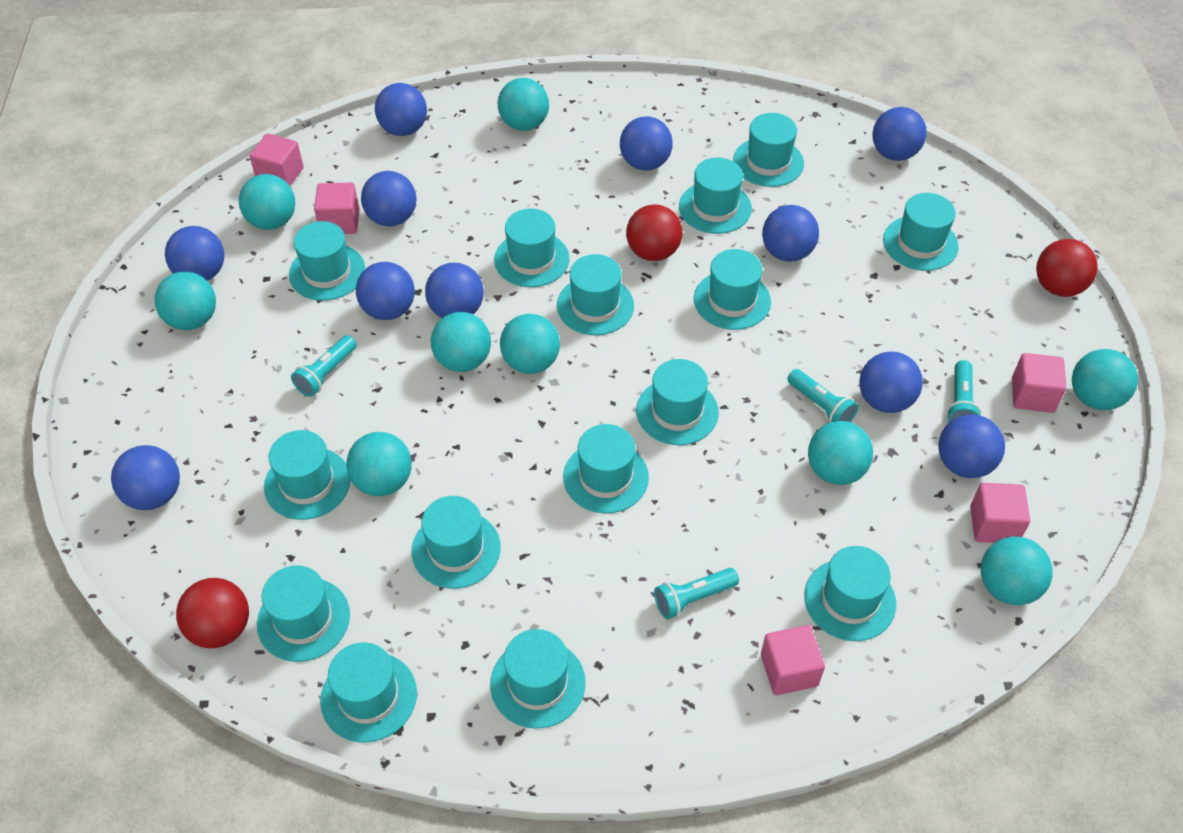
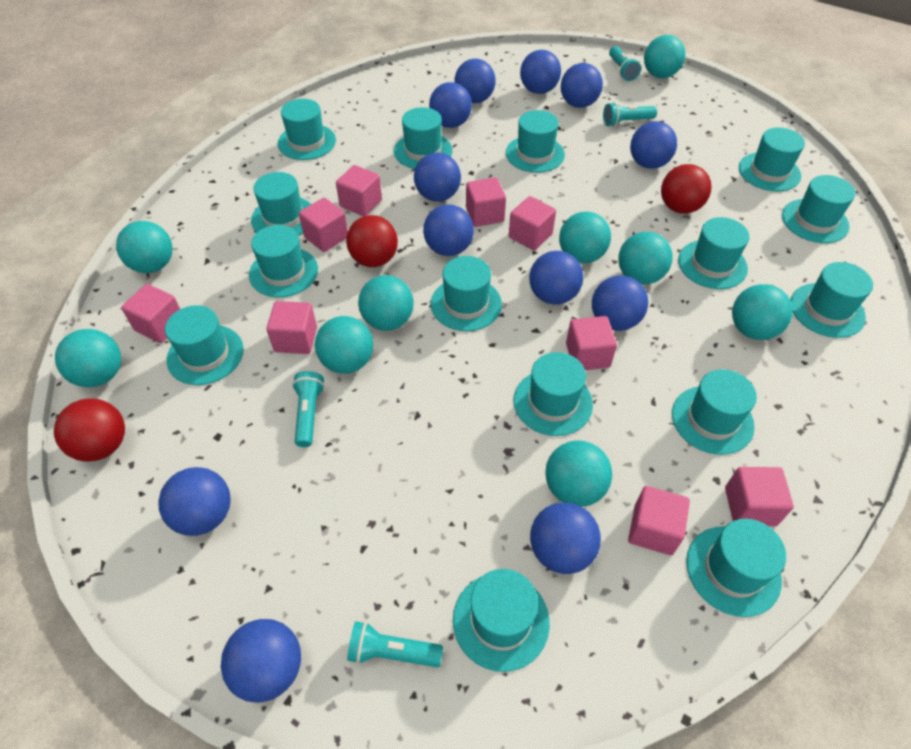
blue ball: 11 -> 12
pink cube: 5 -> 9

